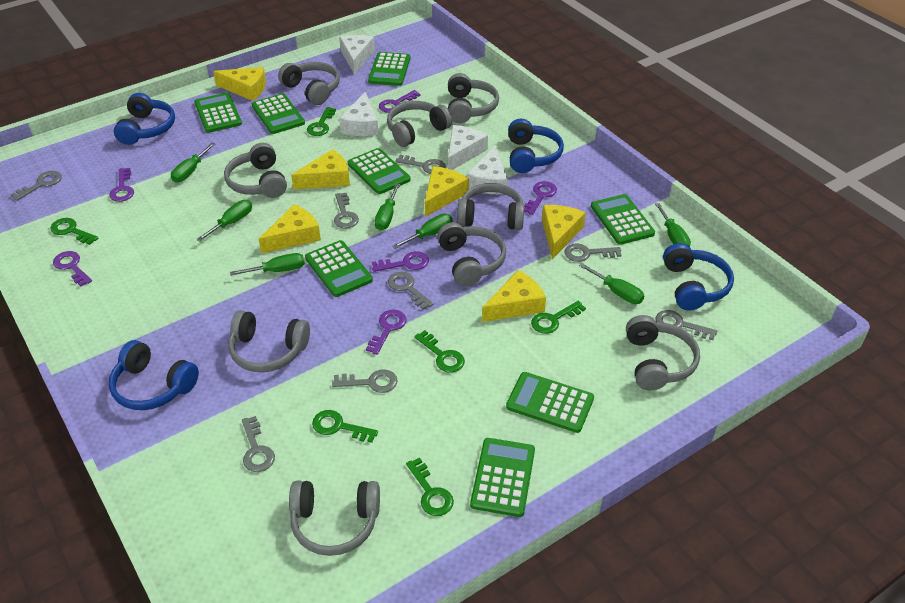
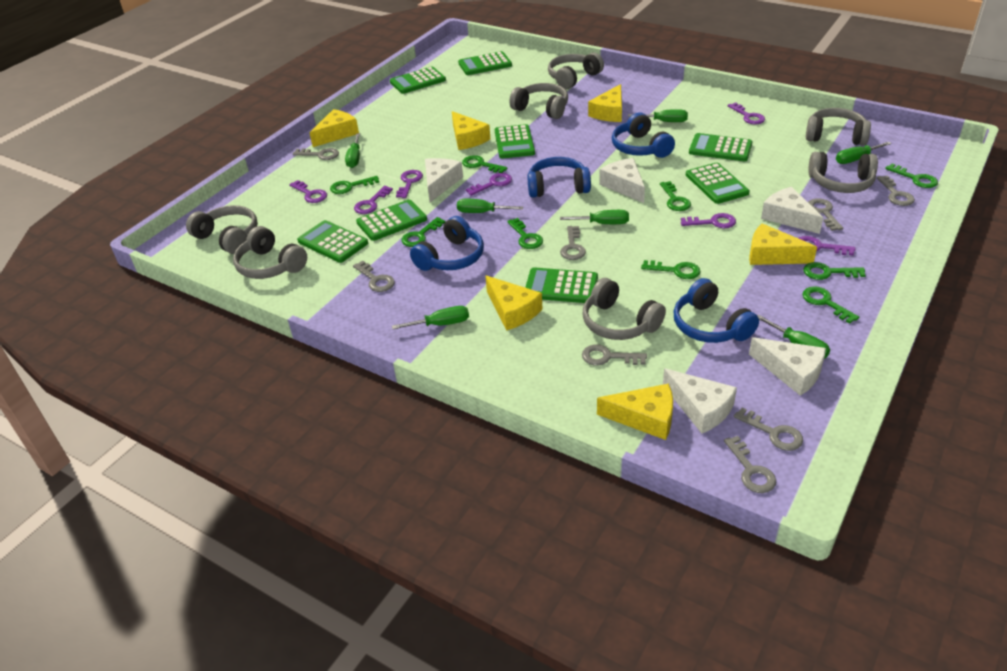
green key: 6 -> 9
grey headphones: 9 -> 7
purple key: 6 -> 7
white cheese: 4 -> 5

